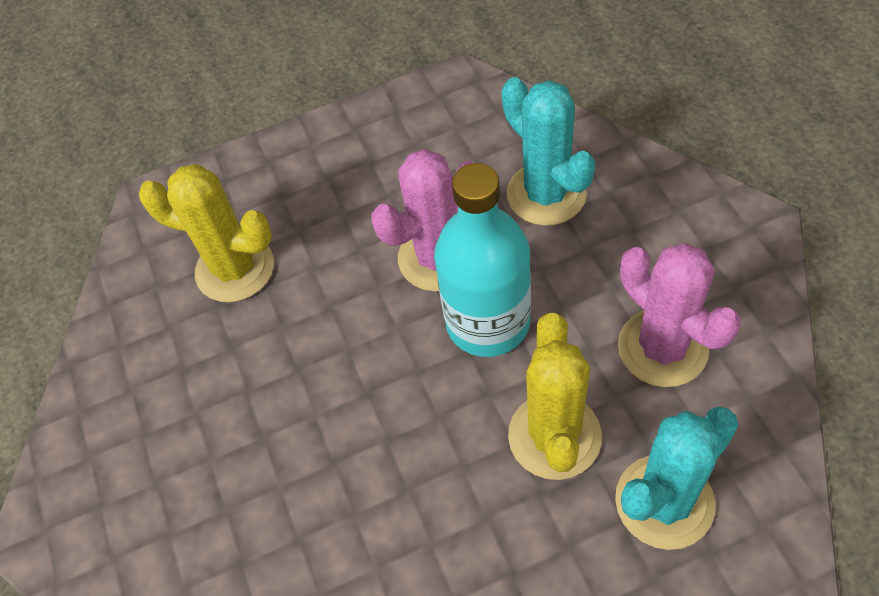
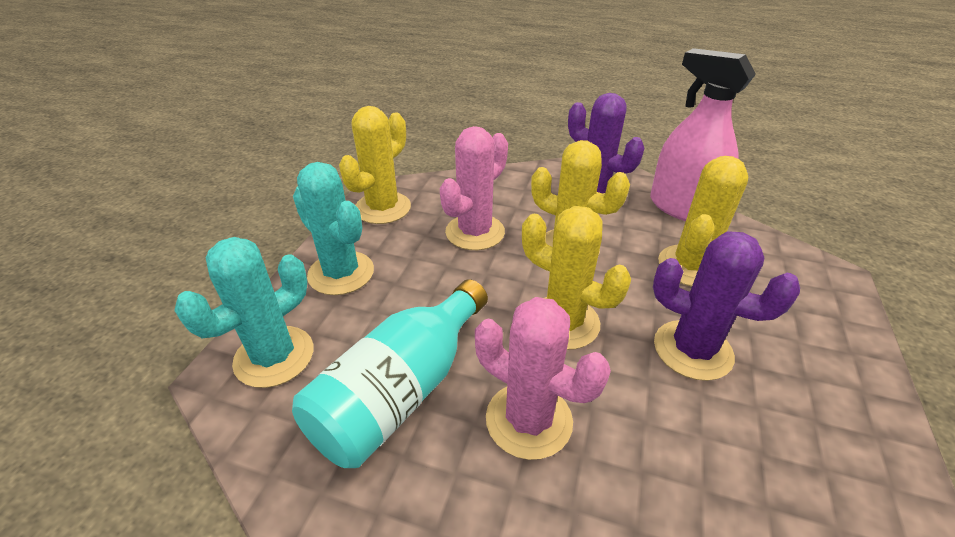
pink spray bottle: 0 -> 1
purple cactus: 0 -> 2
yellow cactus: 2 -> 4

